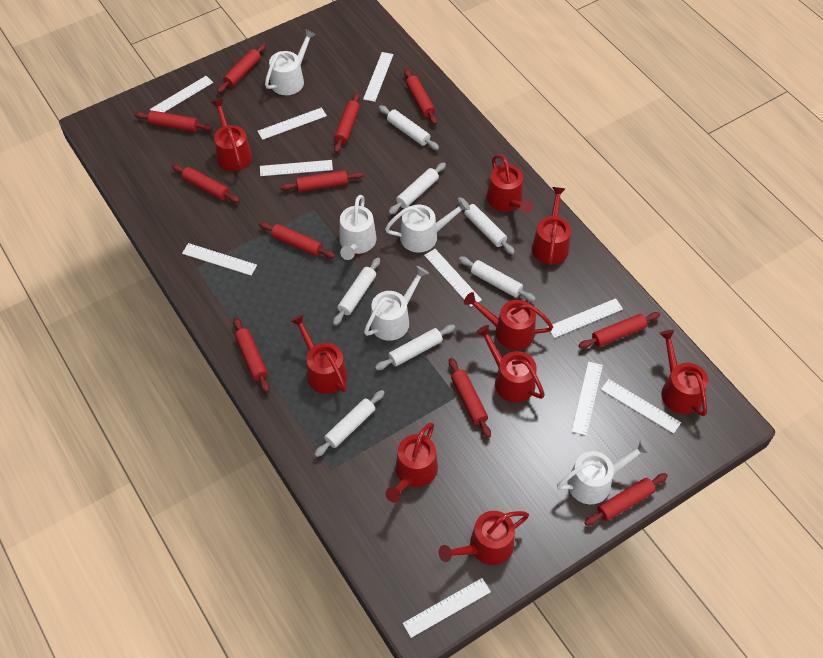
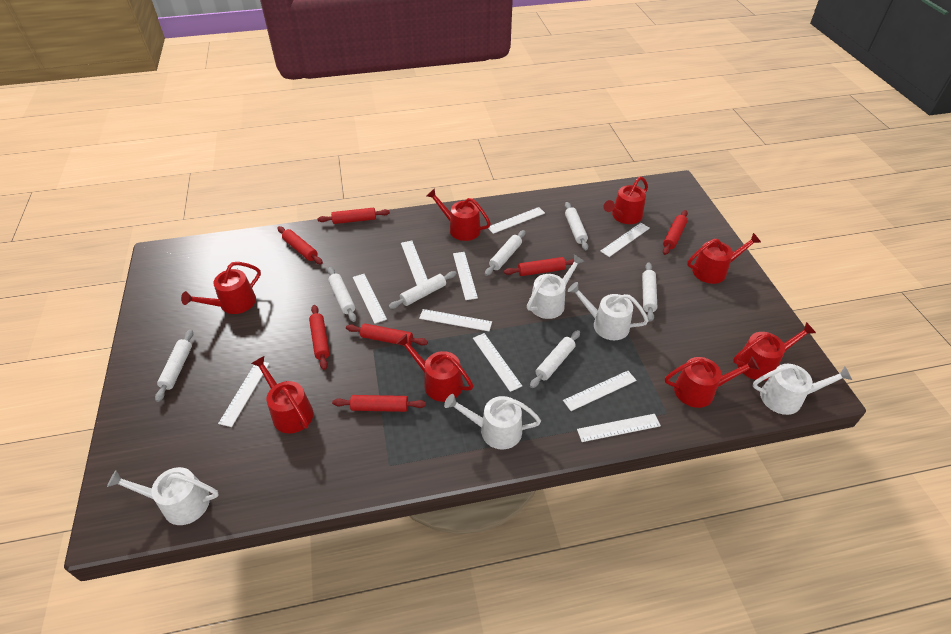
red rolling pin: 11 -> 7
red watering can: 9 -> 8

